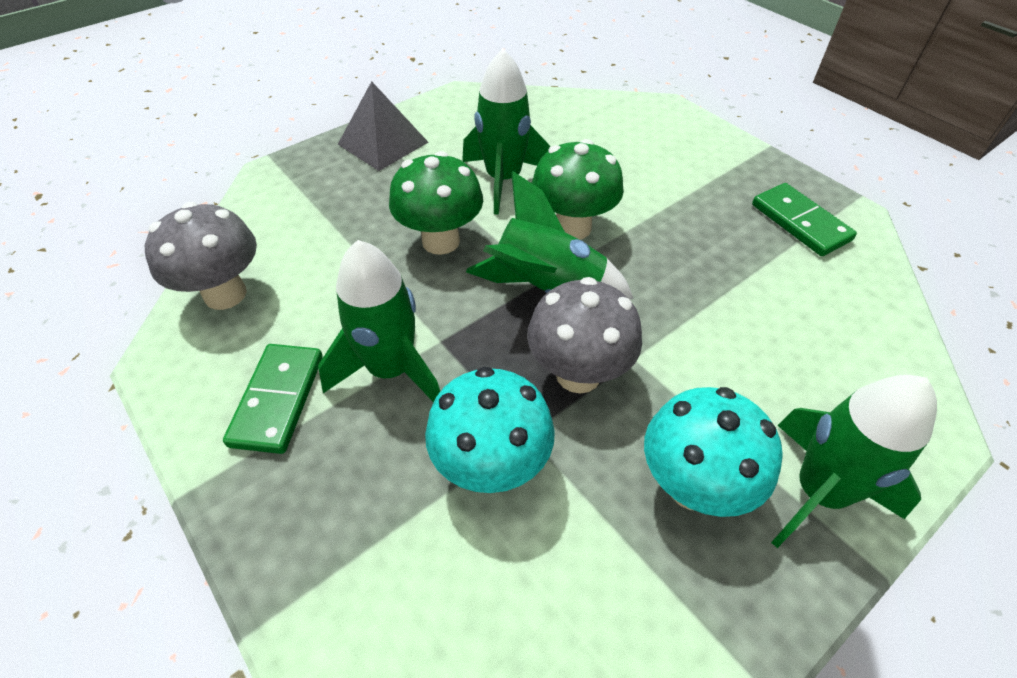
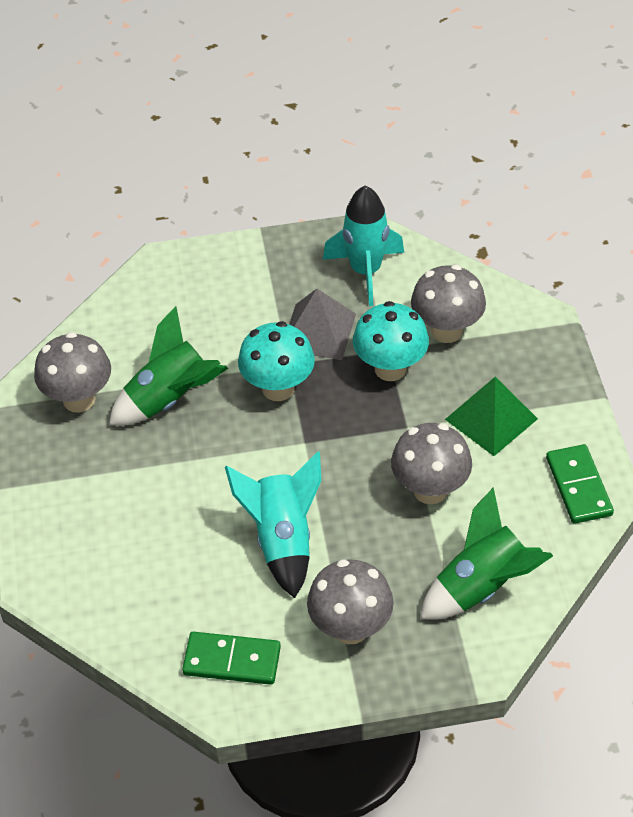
green mushroom: 2 -> 0
green pyramid: 0 -> 1
green rocket: 4 -> 2
grey mushroom: 2 -> 4
turquoise rocket: 0 -> 2

